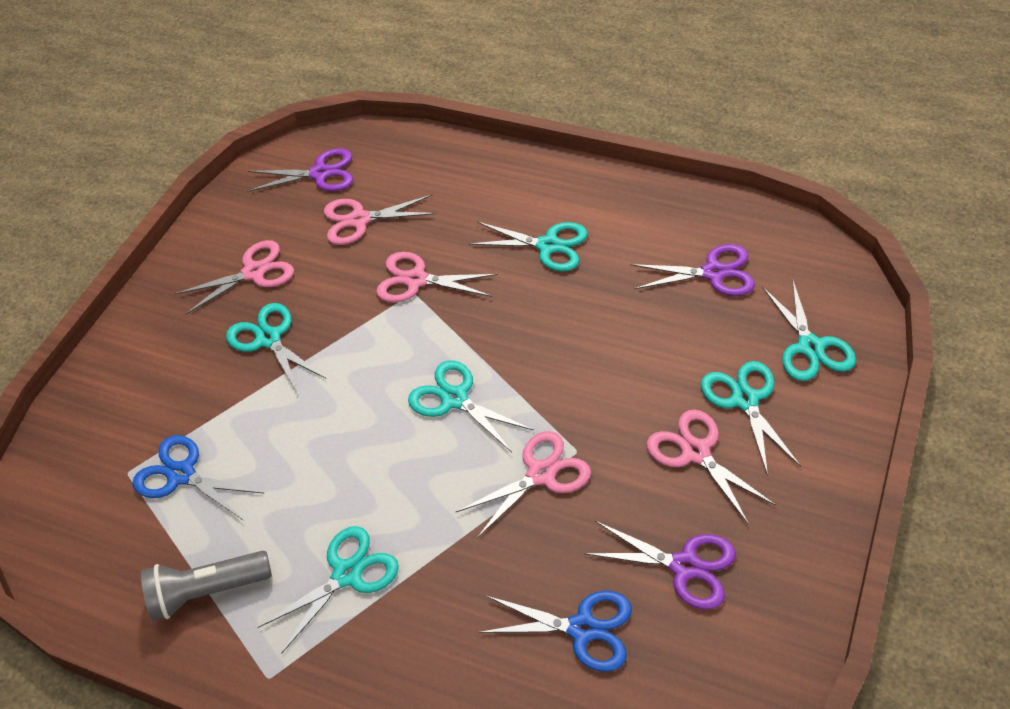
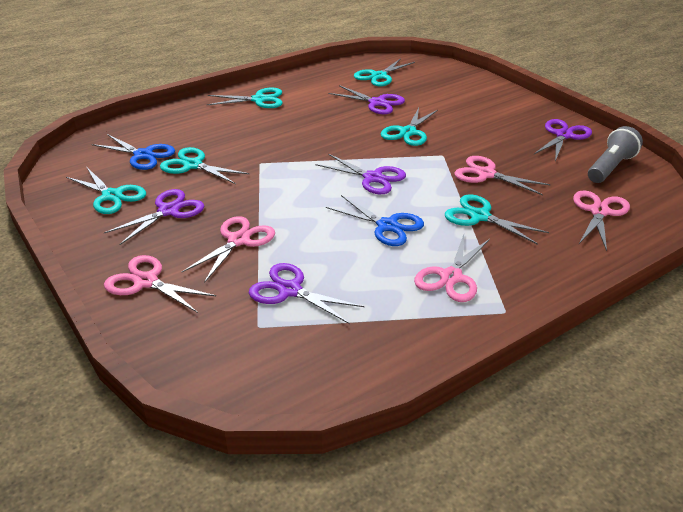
purple scissors: 3 -> 5

